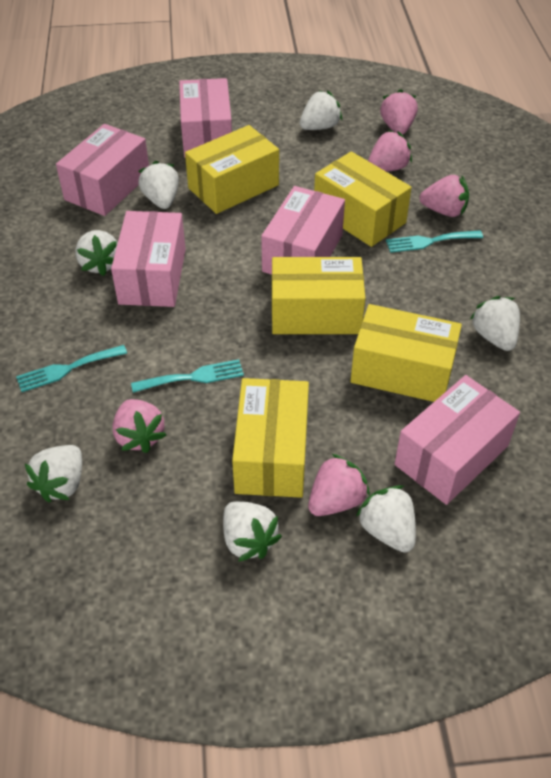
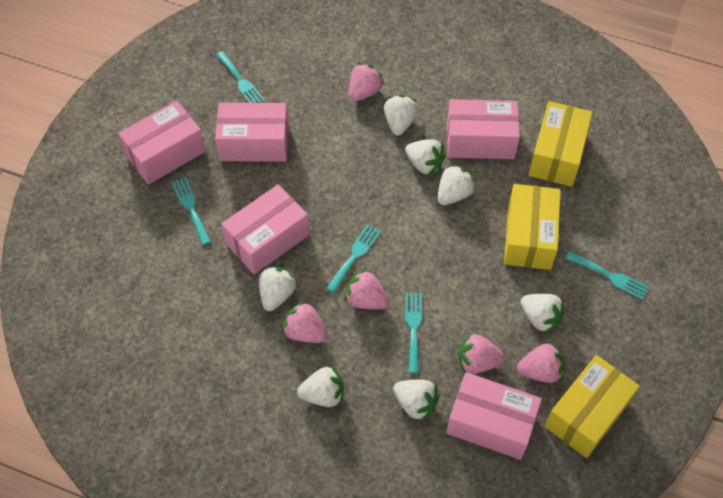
turquoise fork: 3 -> 5
yellow box: 5 -> 3

